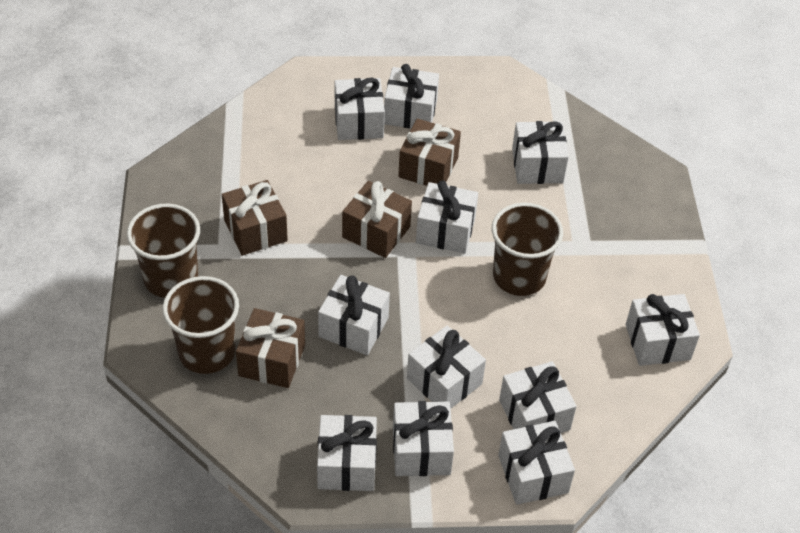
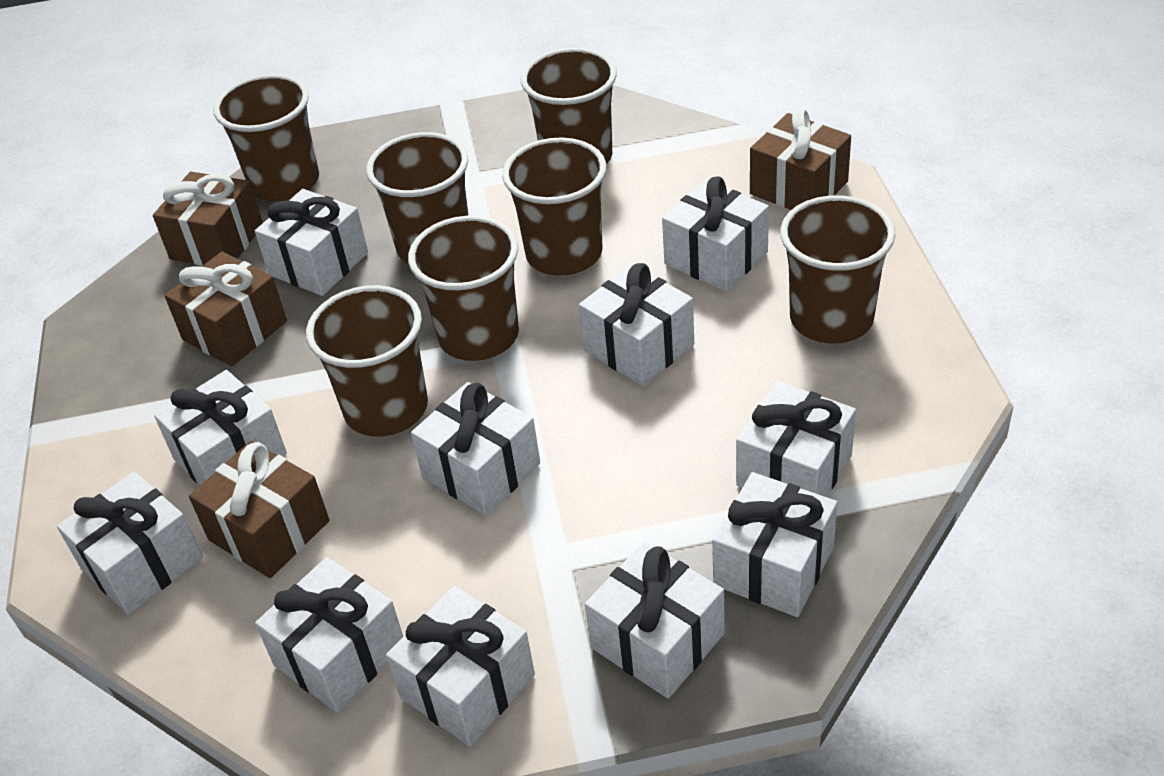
brown cup: 3 -> 7

